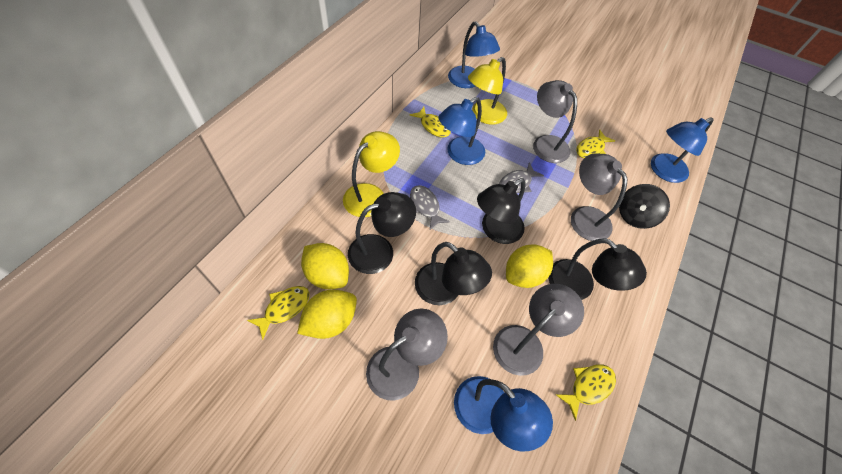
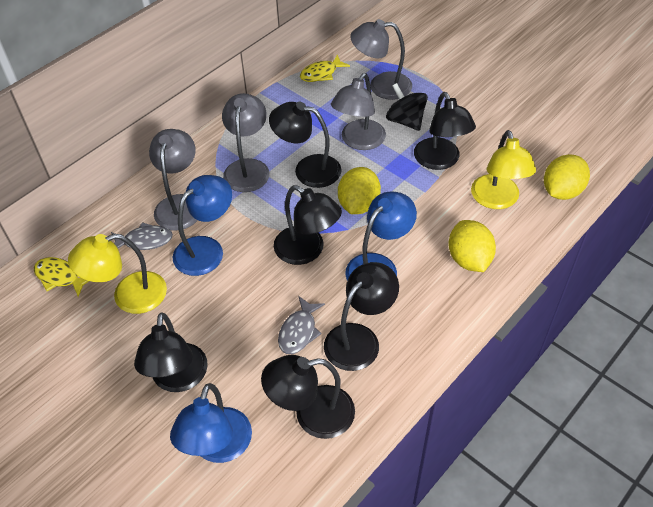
black lamp: 4 -> 6
blue lamp: 4 -> 3
yellow fish: 4 -> 2

